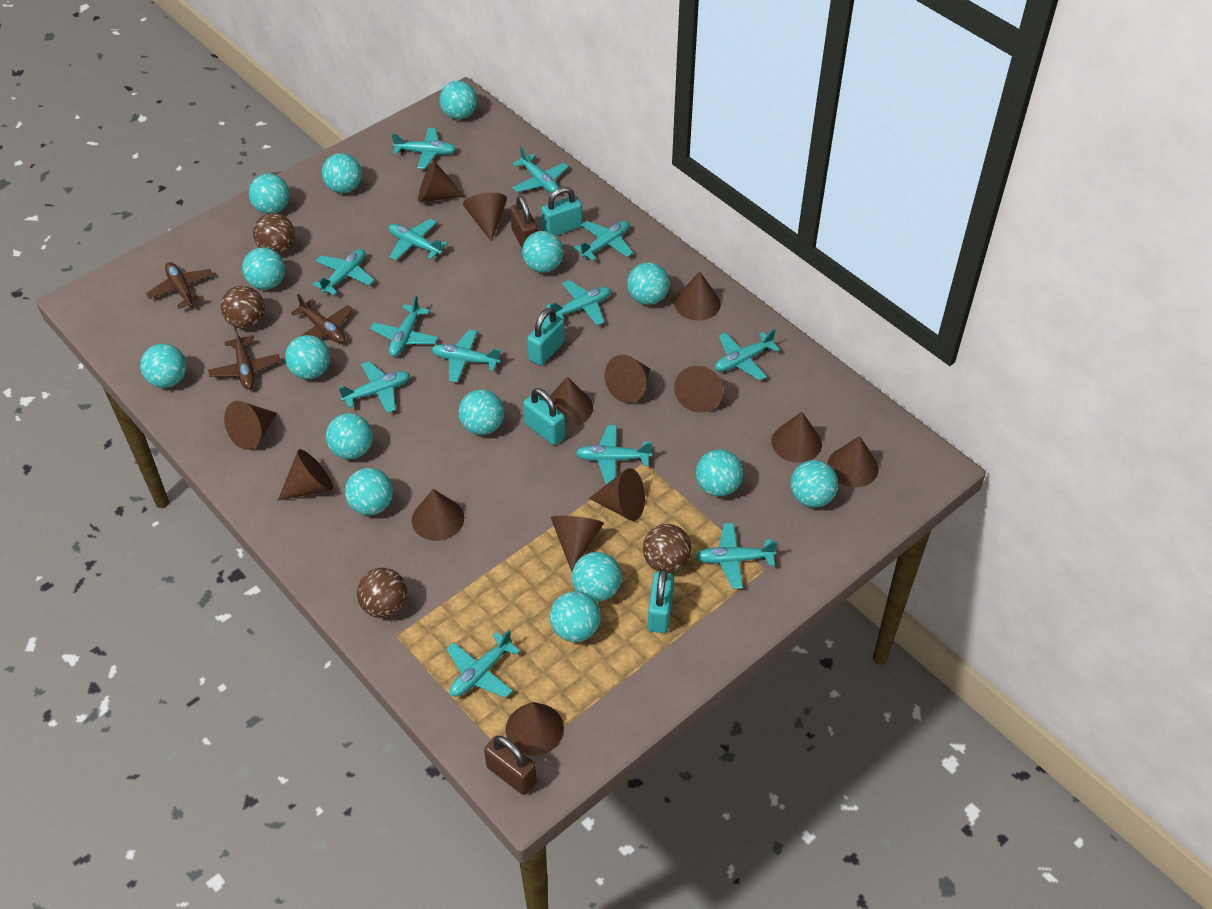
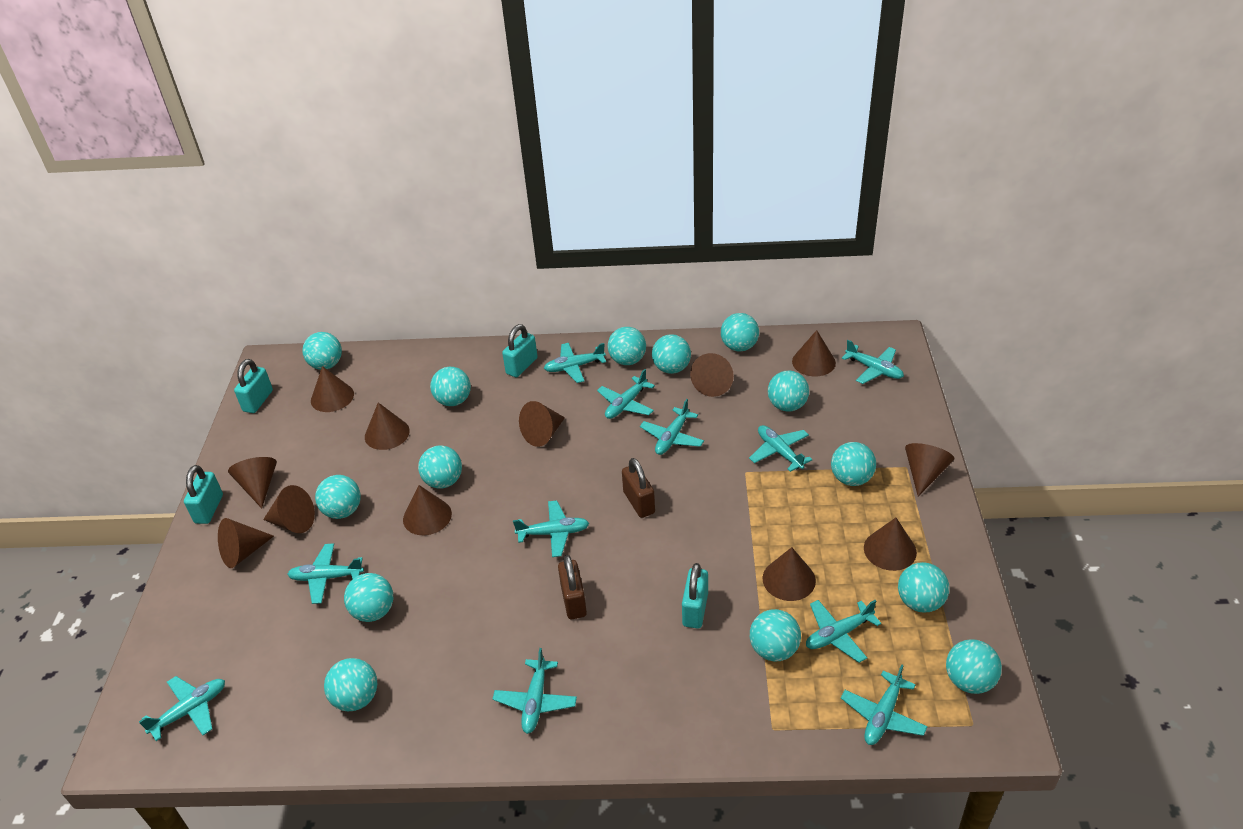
brown ball: 4 -> 0
brown cone: 14 -> 12
brown plane: 3 -> 0
turquoise ball: 15 -> 14
turquoise plane: 13 -> 11

